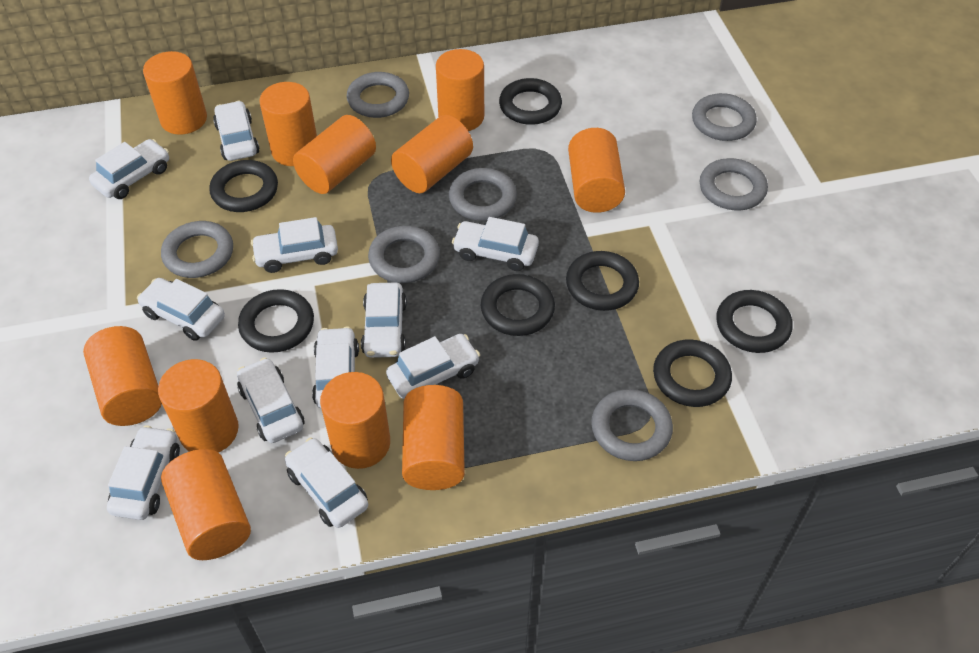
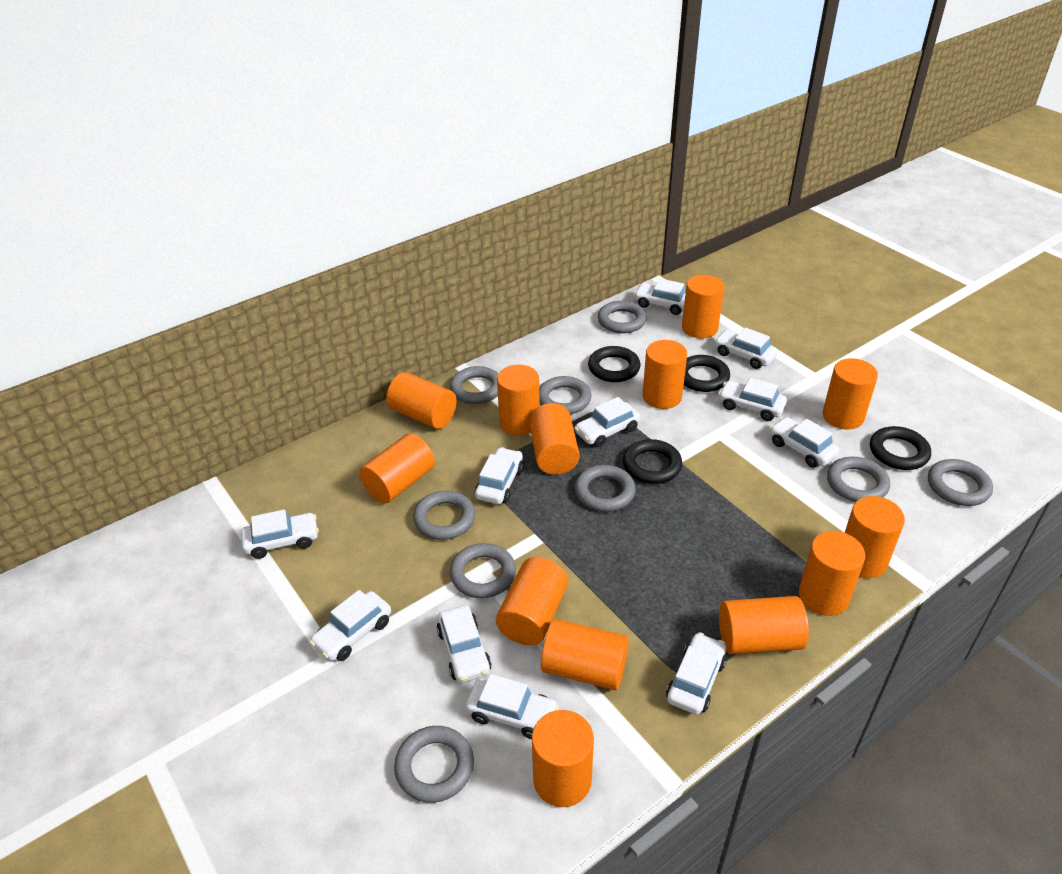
black ring: 7 -> 4
grey ring: 7 -> 9
orange cylinder: 11 -> 13

